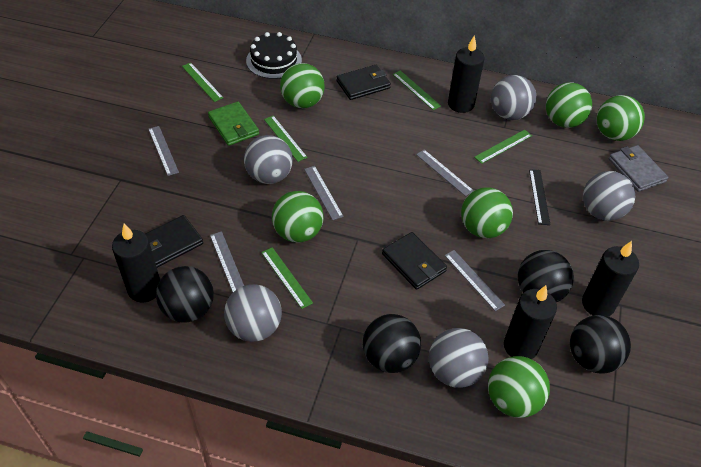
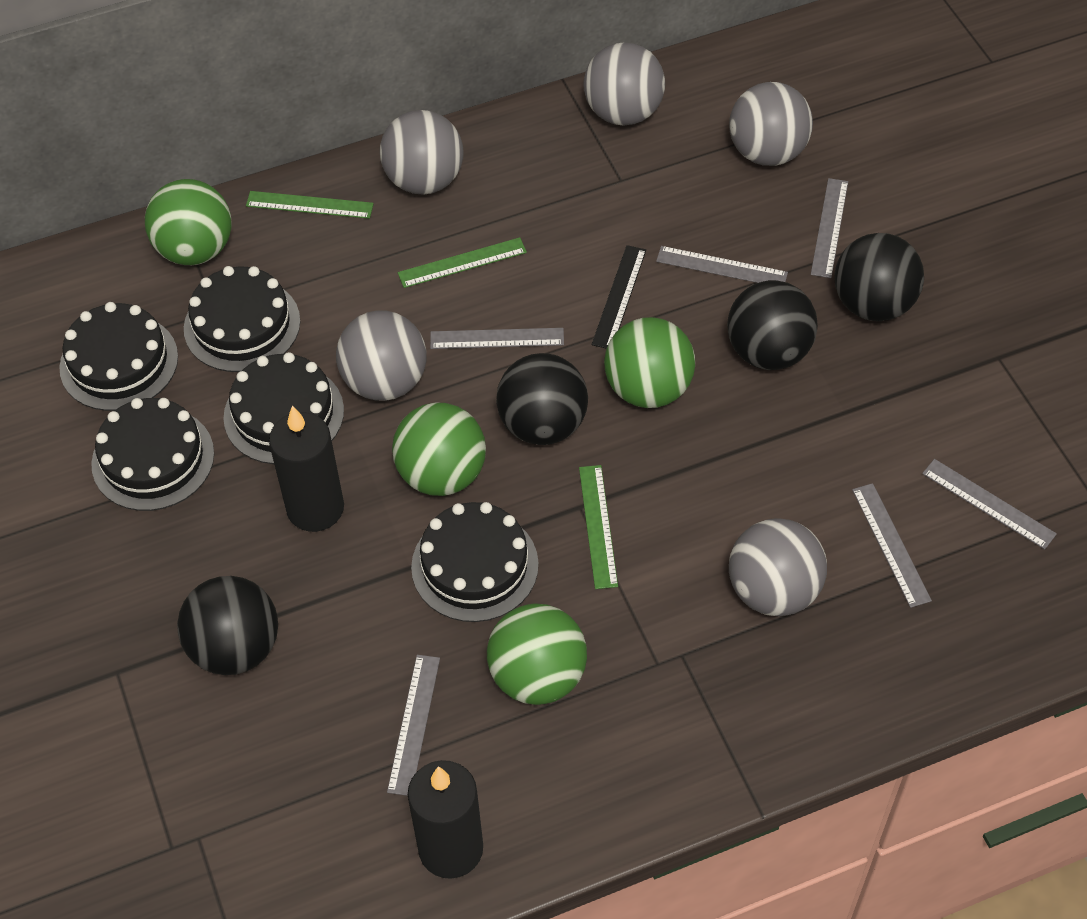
black cake: 1 -> 5
black candle: 4 -> 2
black wallet: 3 -> 0
green ball: 6 -> 4
green ruler: 5 -> 3
green wallet: 1 -> 0
grey ruler: 5 -> 6
grey wallet: 1 -> 0

